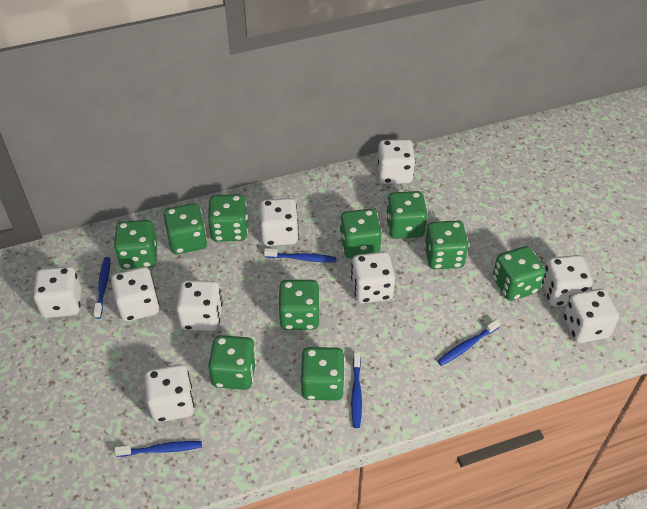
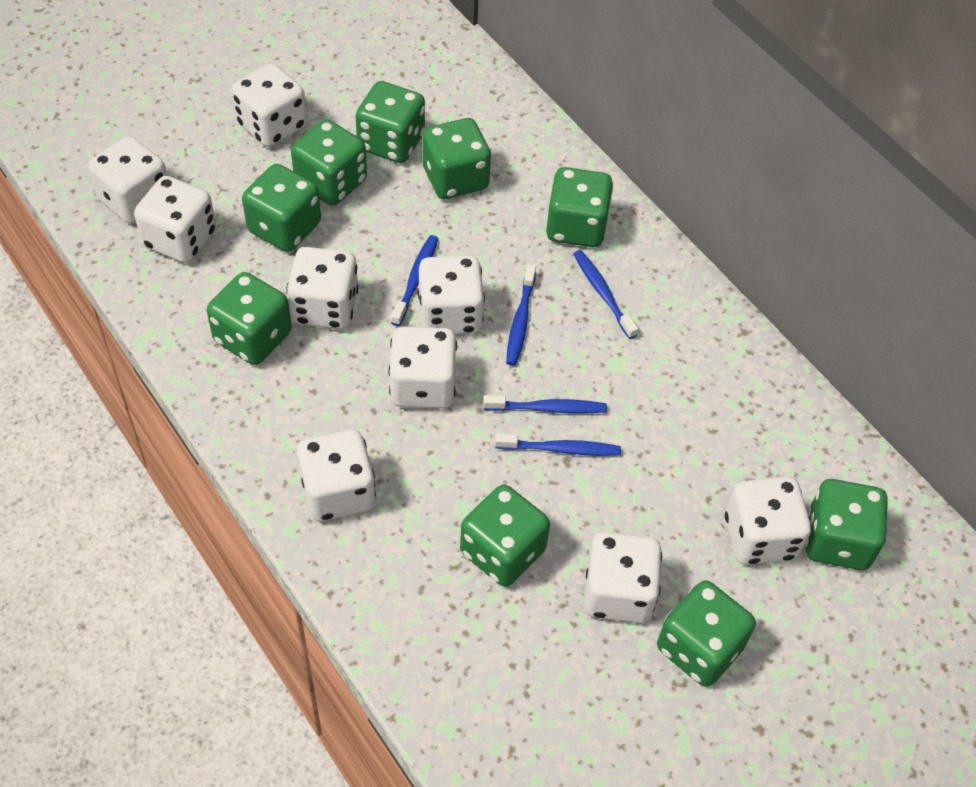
green dice: 10 -> 9

